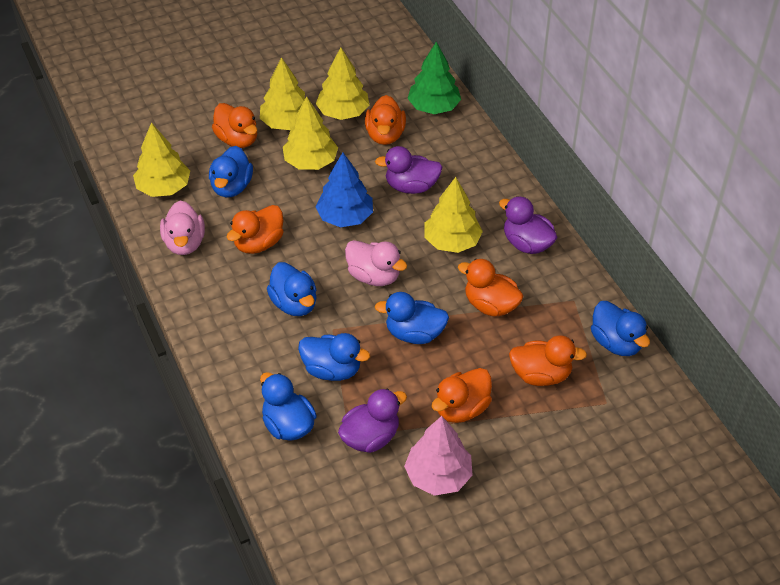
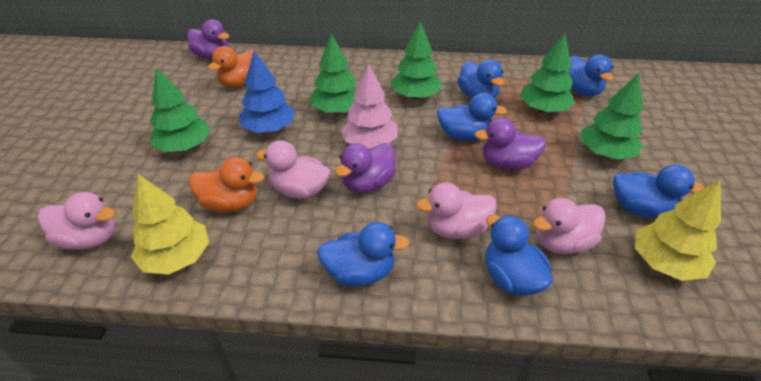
green tree: 1 -> 5
orange duck: 6 -> 2
pink duck: 2 -> 4
yellow tree: 5 -> 2

